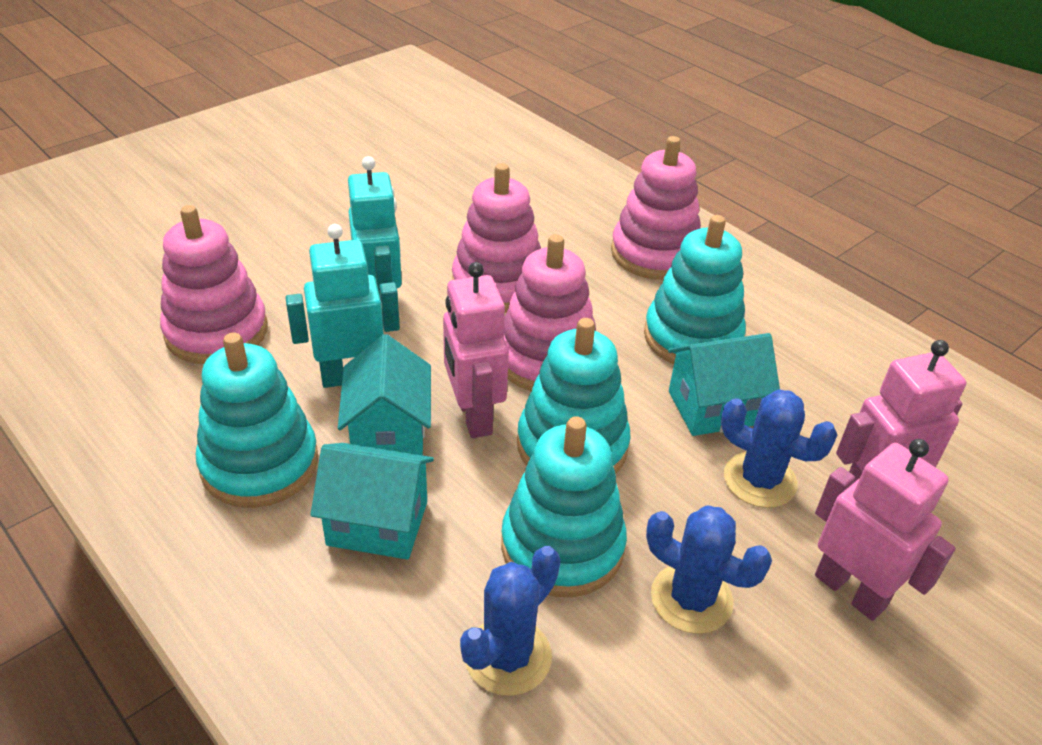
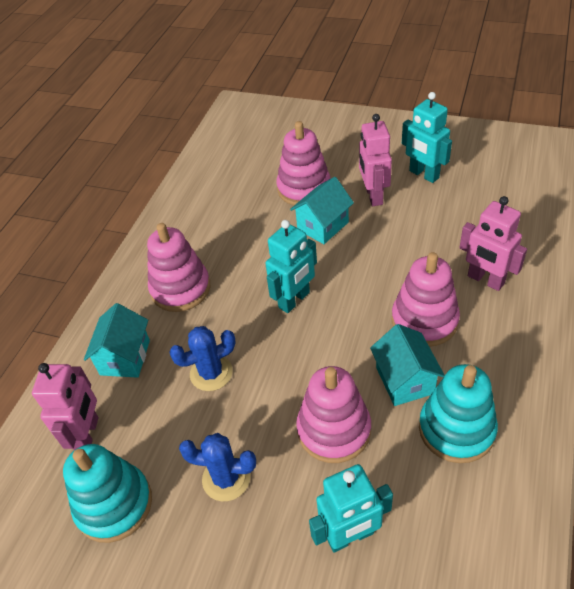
blue cactus: 3 -> 2
turquoise robot: 2 -> 3
turquoise stacking toy: 4 -> 2

